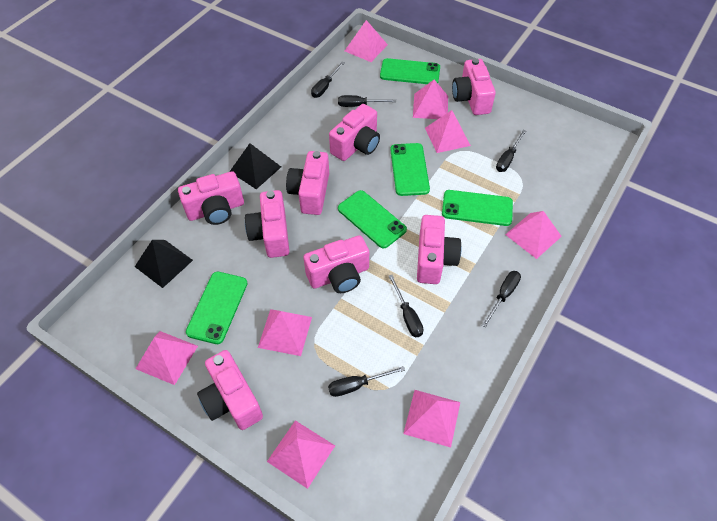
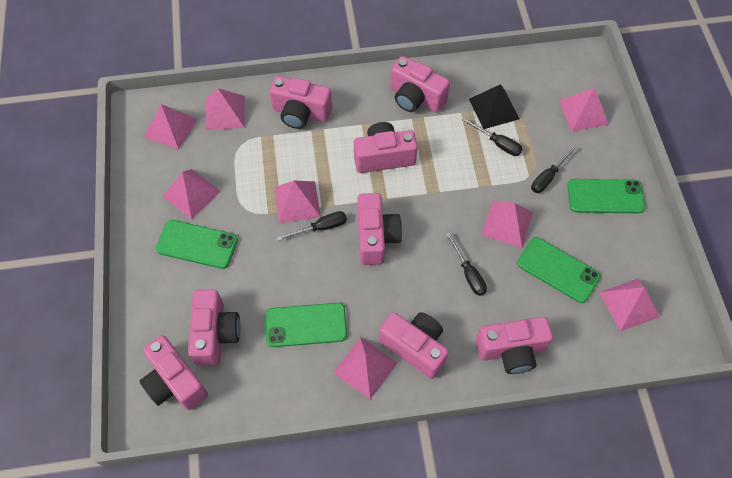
black pyramid: 2 -> 1
black screwdriver: 6 -> 4
green phone: 5 -> 4

